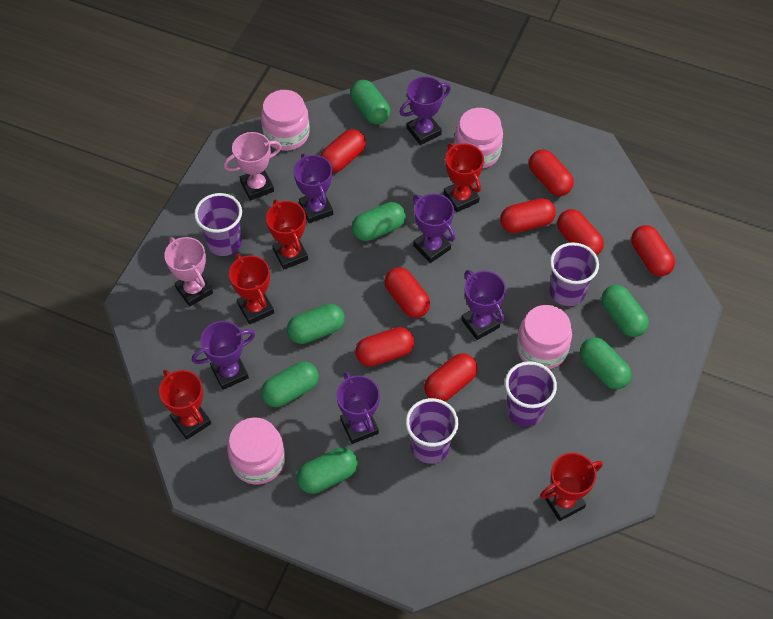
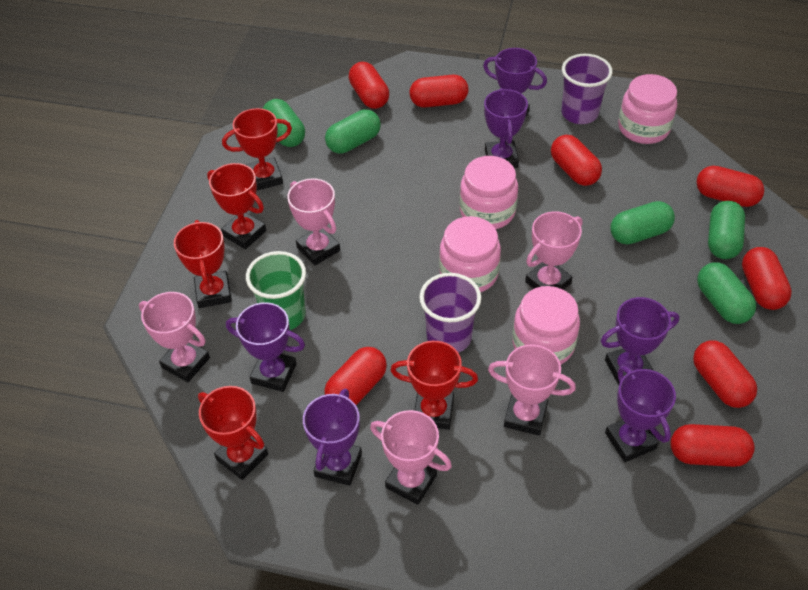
green capsule: 7 -> 5
green cup: 0 -> 1
pink trophy: 2 -> 5
purple cup: 4 -> 2

